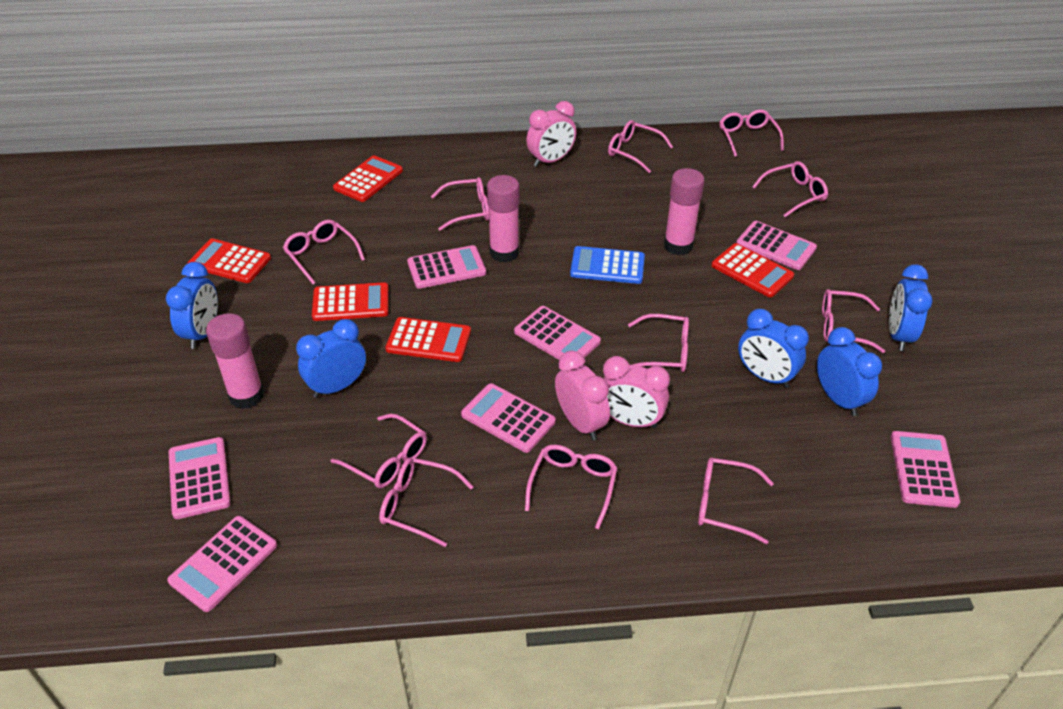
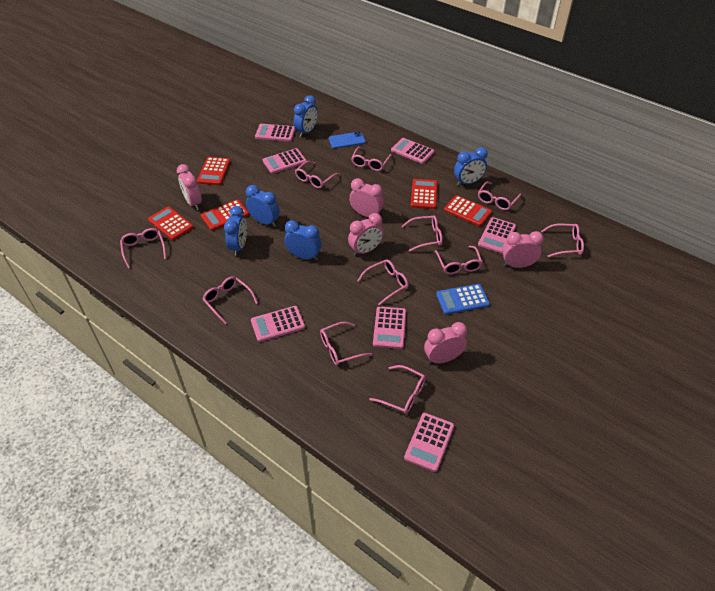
blue phone: 0 -> 1
pink clock: 3 -> 5
pink glue stick: 3 -> 0

